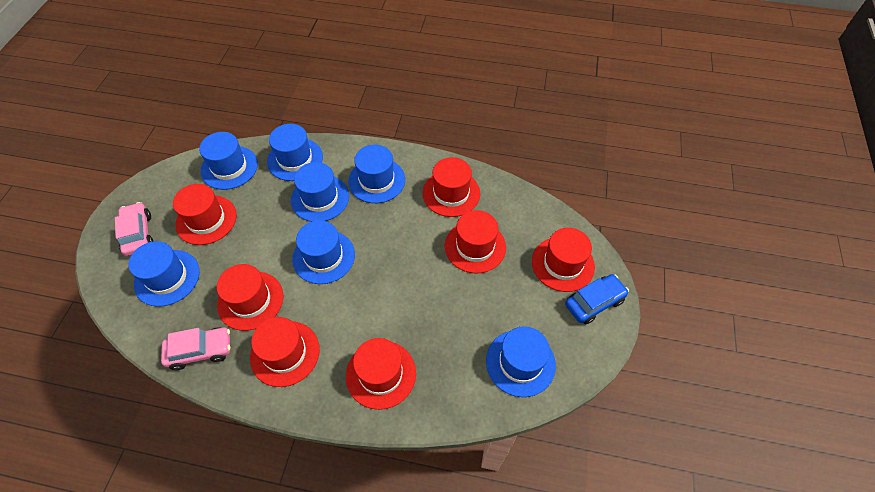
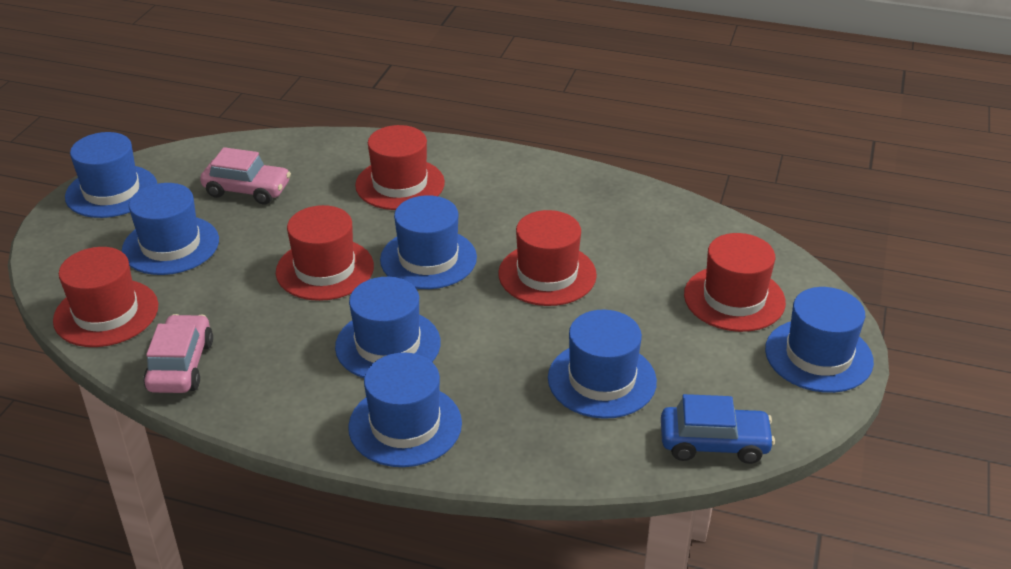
red hat: 7 -> 5

